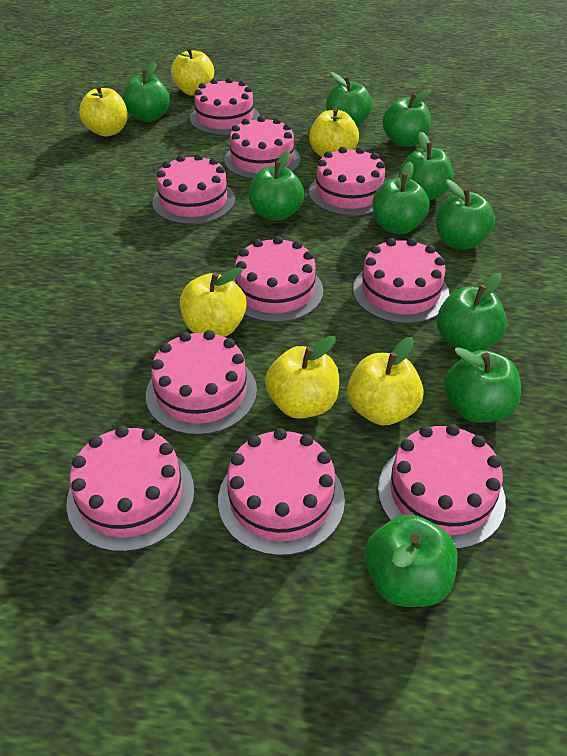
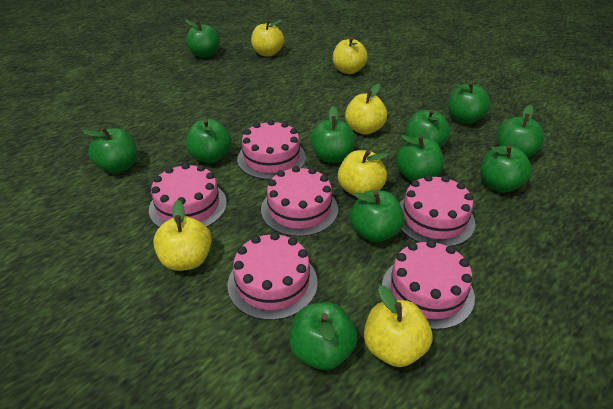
green apple: 10 -> 11
pink cake: 10 -> 6

